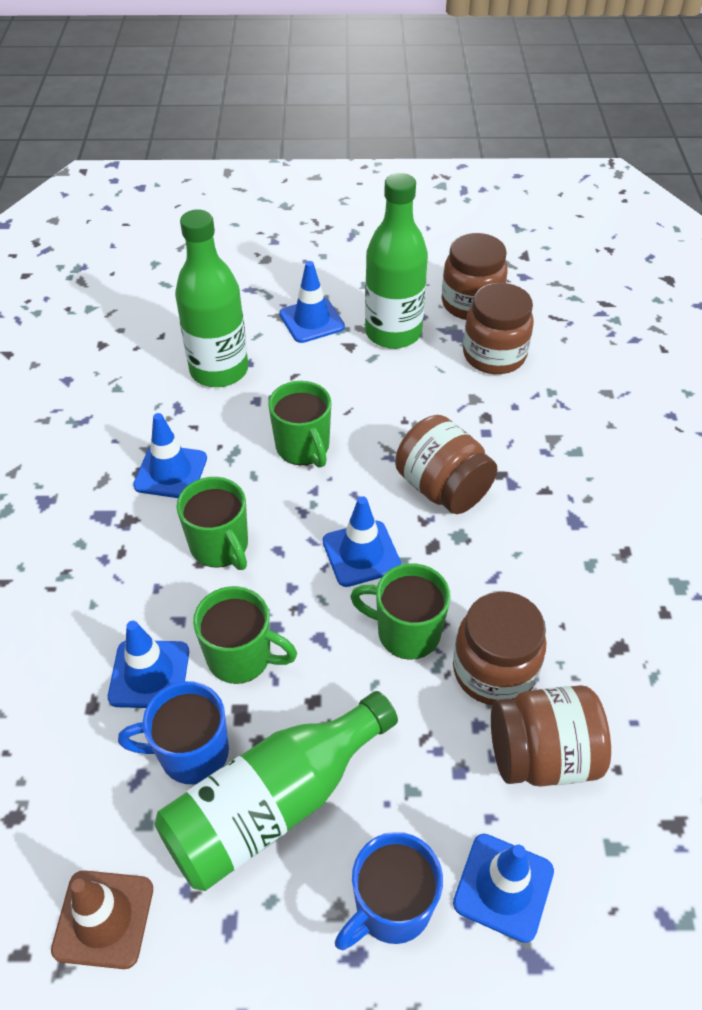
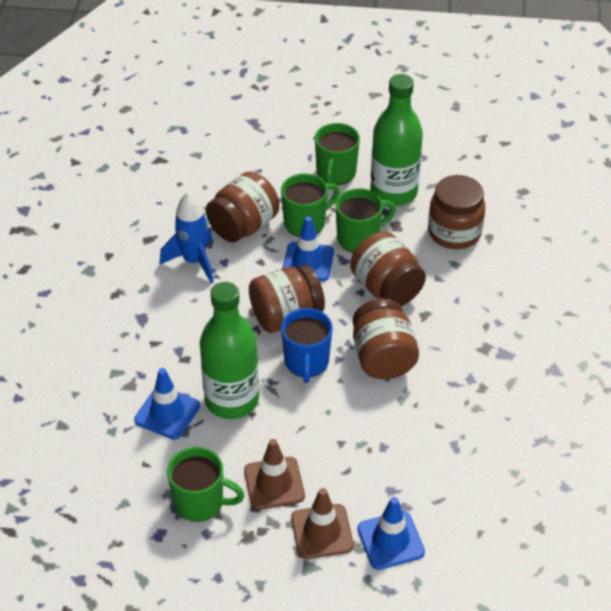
blue mug: 2 -> 1
blue rocket: 0 -> 1
blue traffic cone: 5 -> 3
brown traffic cone: 1 -> 2
green bottle: 3 -> 2

